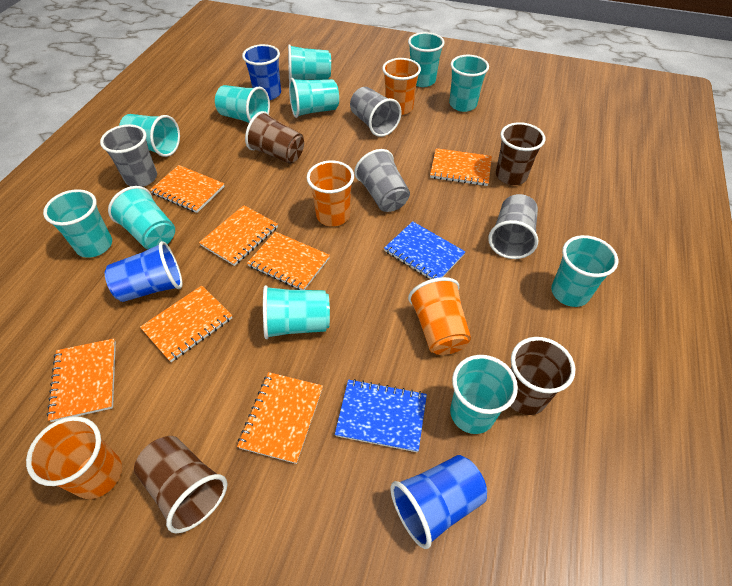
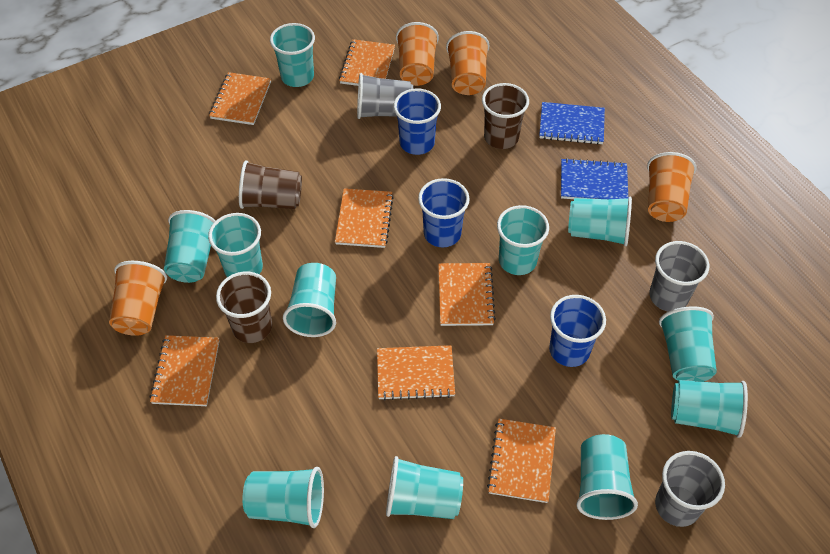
brown cup: 4 -> 3
grey cup: 4 -> 3

